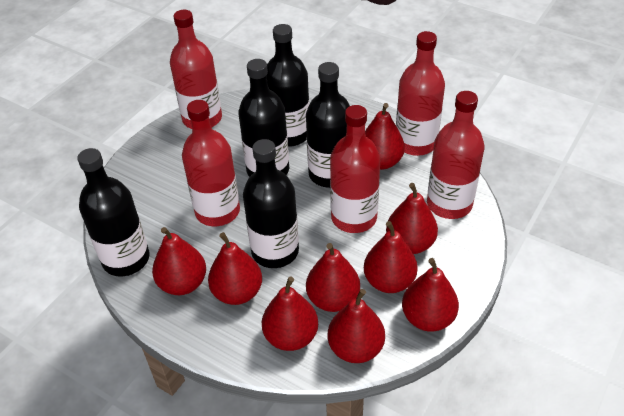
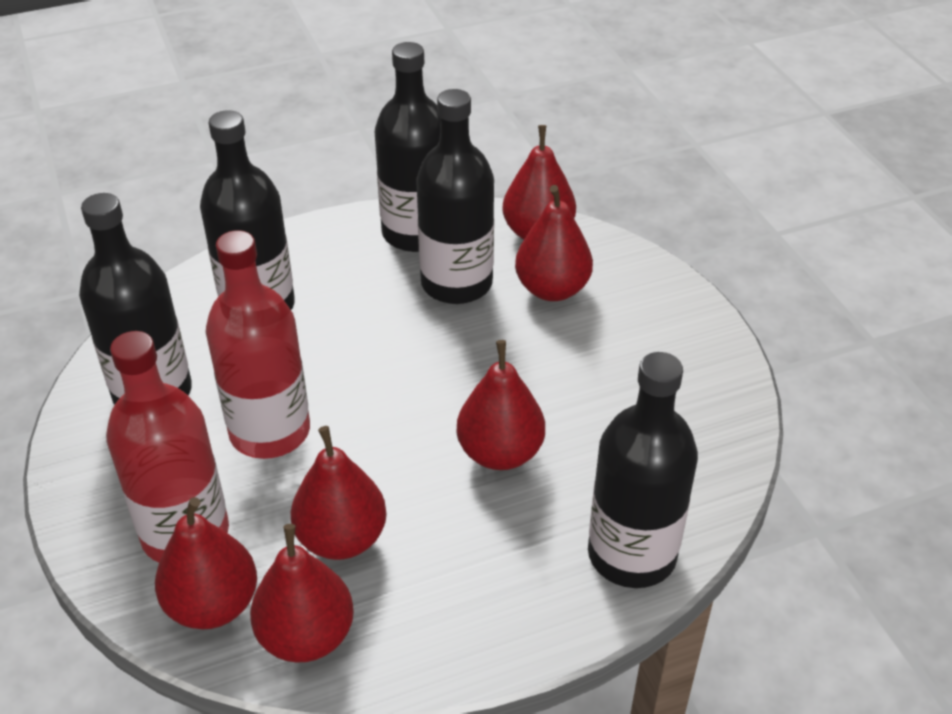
red bottle: 5 -> 2
red pear: 9 -> 6

